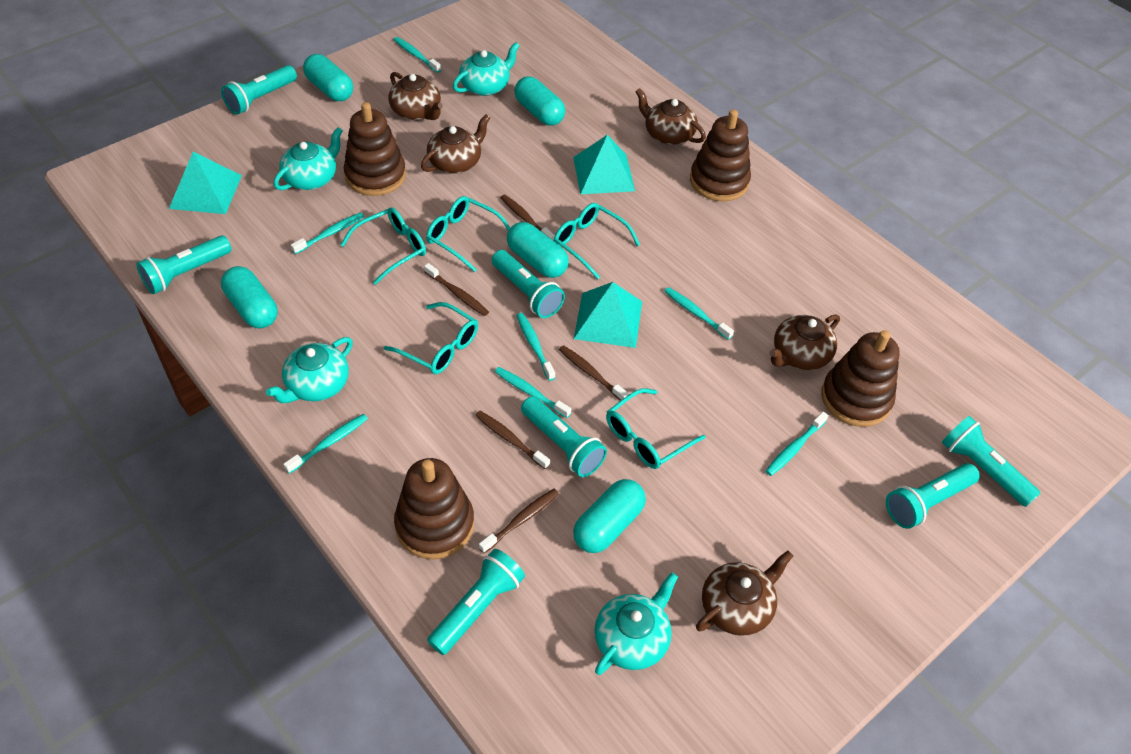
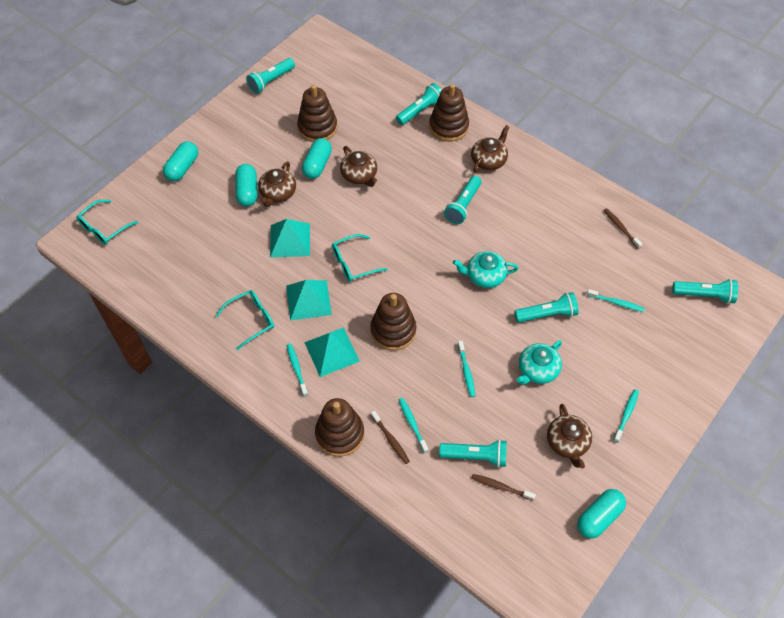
brown teapot: 5 -> 4
brown toothbrush: 5 -> 3
turquoise capsule: 5 -> 4
turquoise flashlight: 7 -> 6
turquoise glasses: 5 -> 3
turquoise teapot: 4 -> 2
turquoise toothbrush: 7 -> 5

